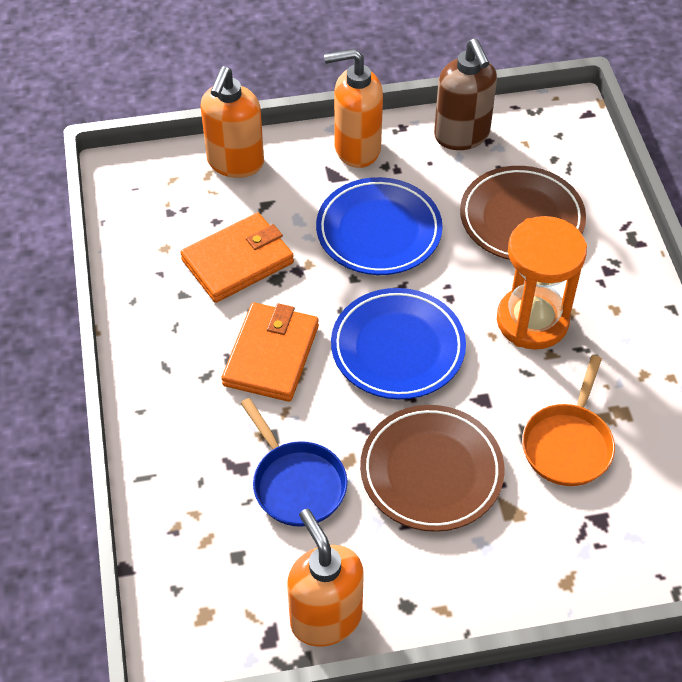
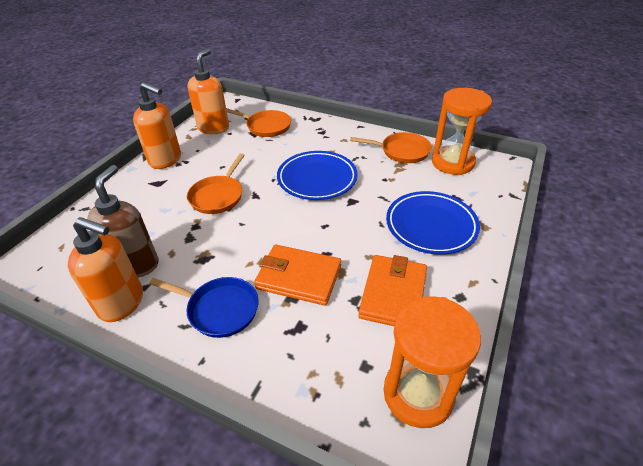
brown plate: 2 -> 0
orange hourglass: 1 -> 2
orange pan: 1 -> 3

